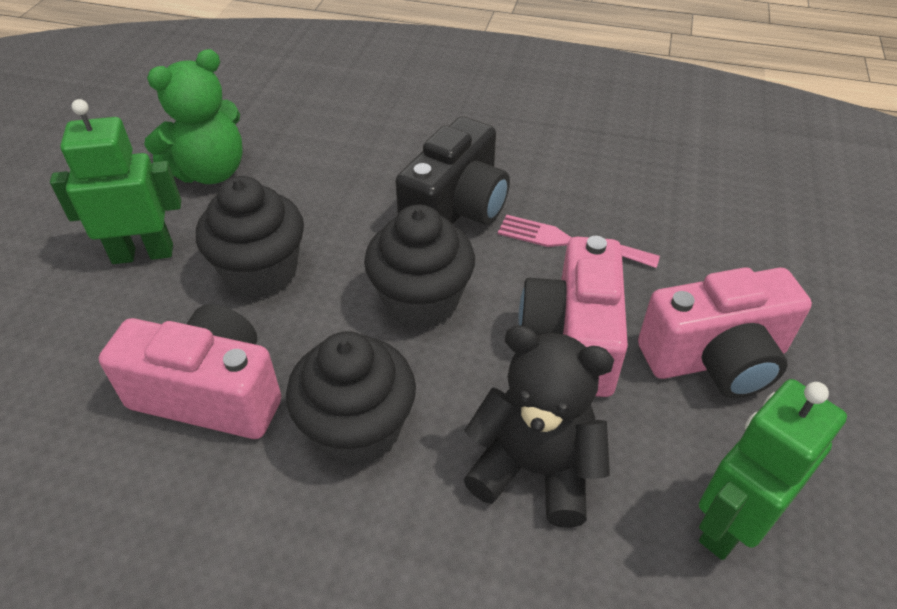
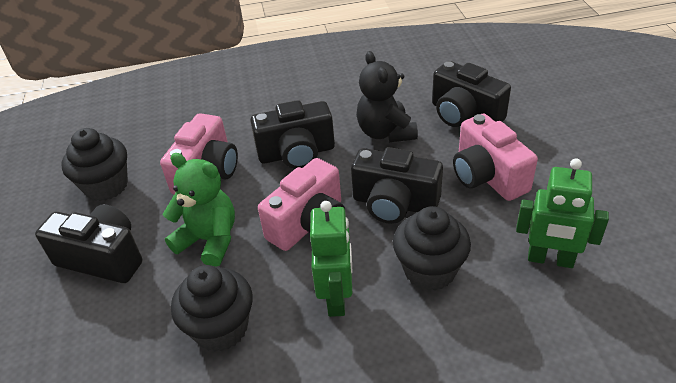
black camera: 1 -> 4
pink fork: 1 -> 0

